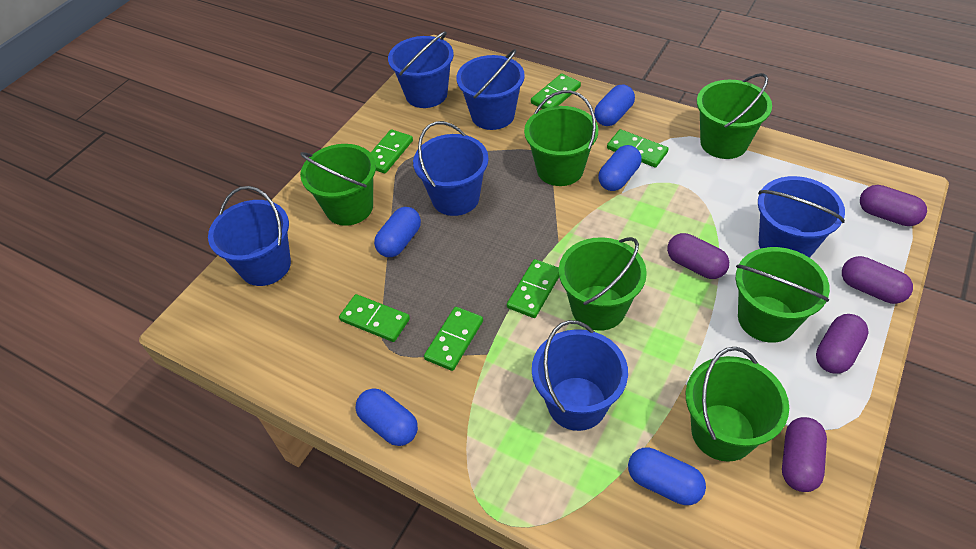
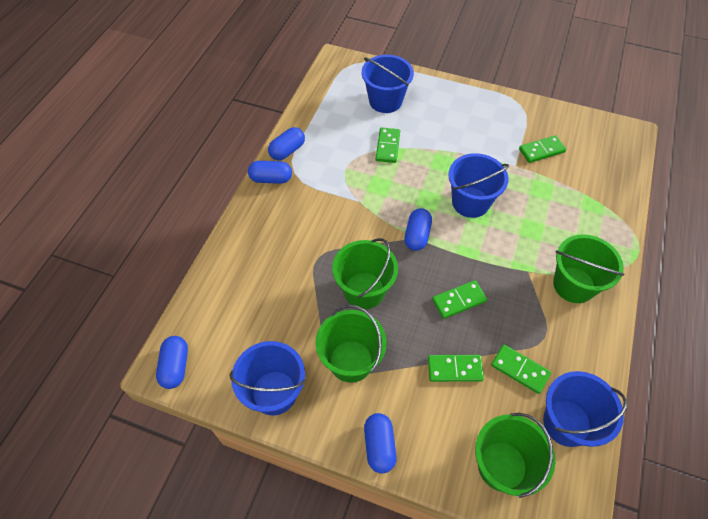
blue bucket: 6 -> 4
green bucket: 6 -> 4
green domino: 6 -> 5
purple capsule: 5 -> 0

